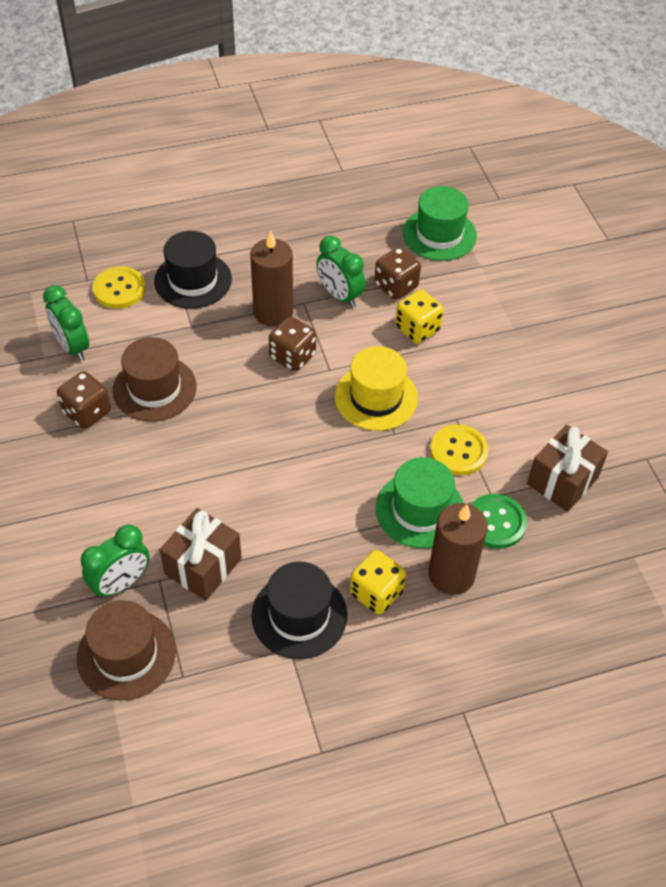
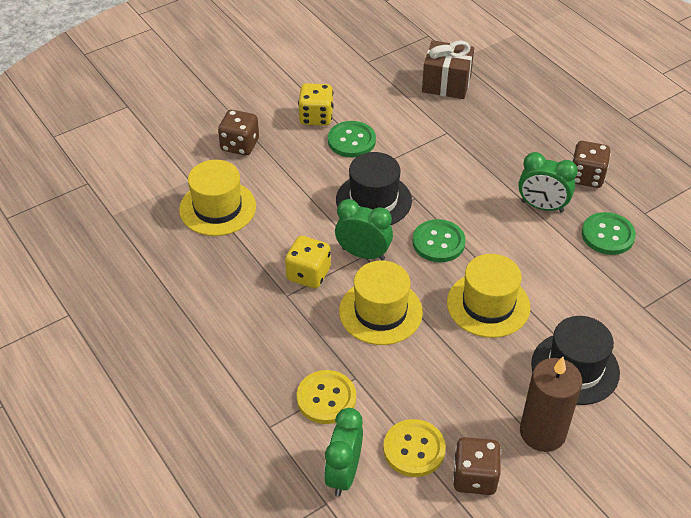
brown candle: 2 -> 1
brown gift: 2 -> 1
brown hat: 2 -> 0
green button: 1 -> 3
green hat: 2 -> 0
yellow hat: 1 -> 3

